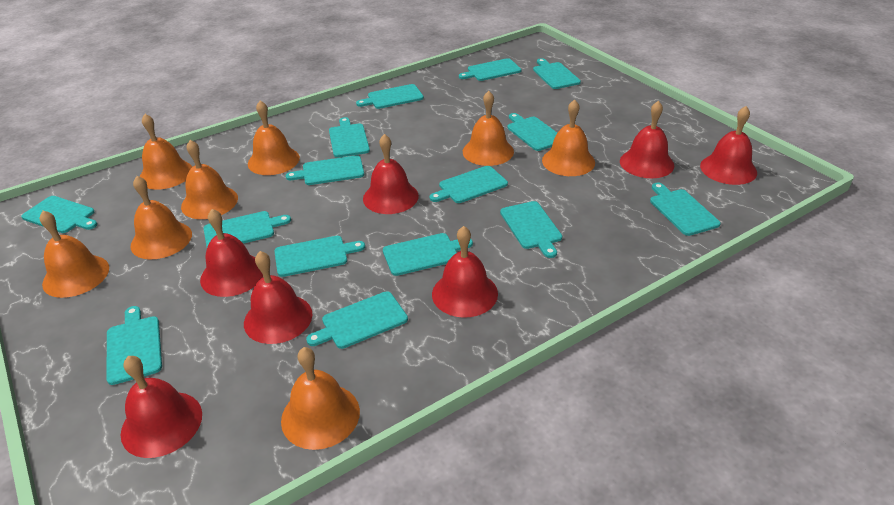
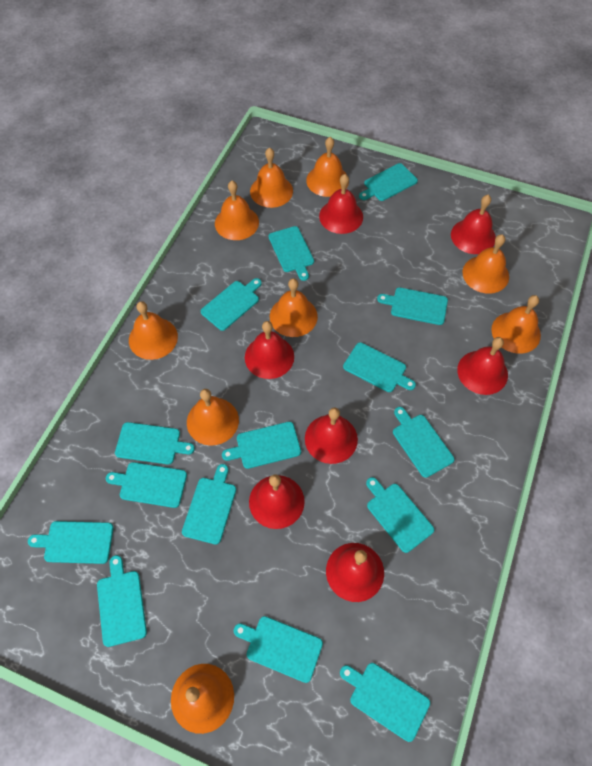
orange bell: 8 -> 9

